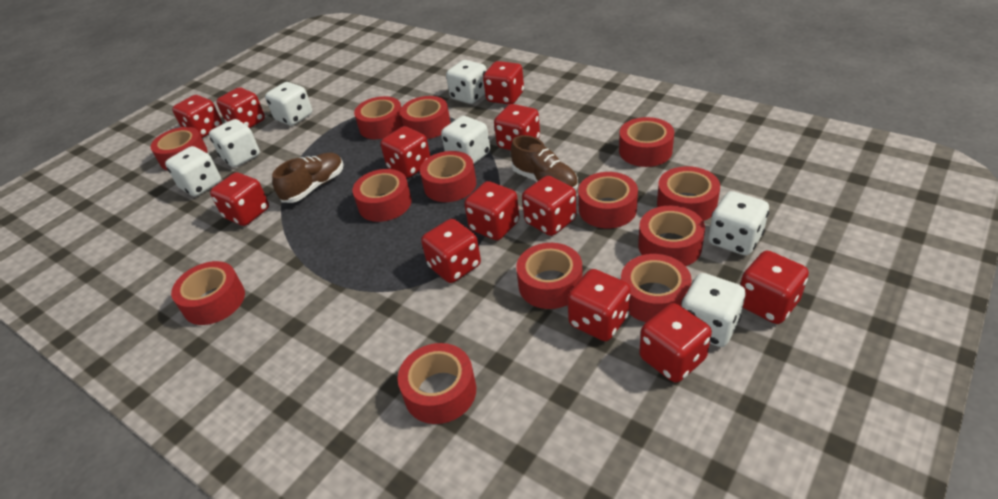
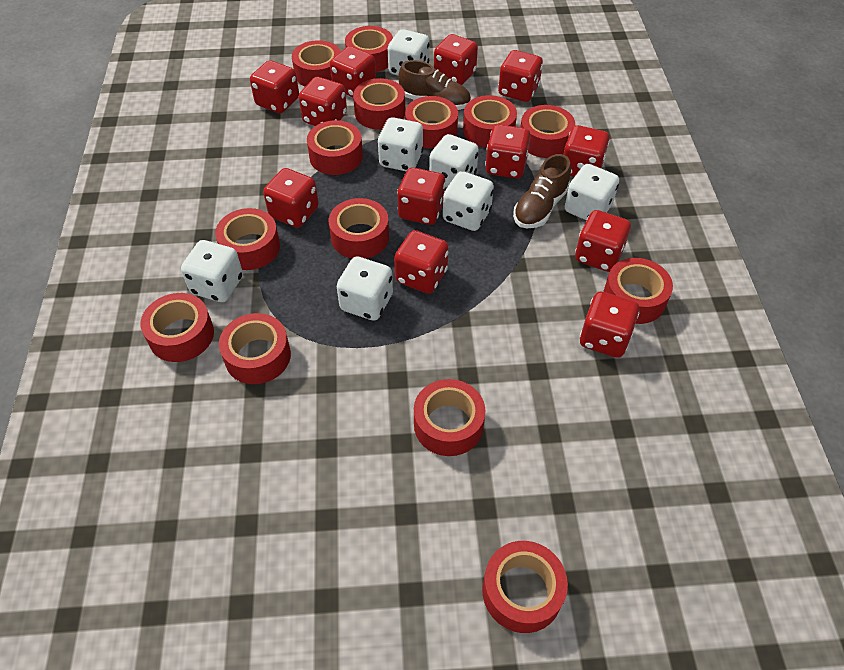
red tape: 13 -> 14

